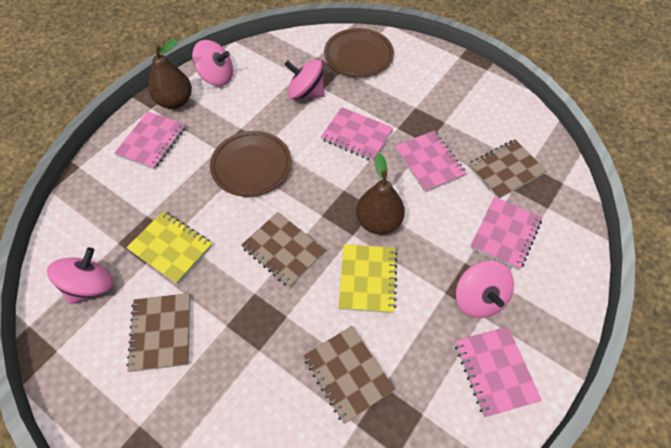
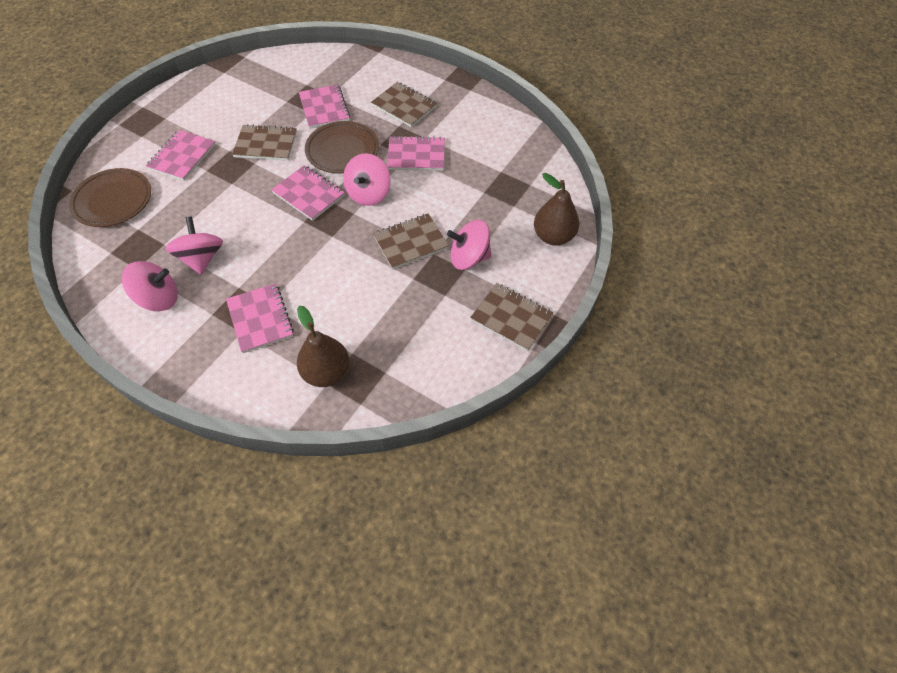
yellow notebook: 2 -> 0

